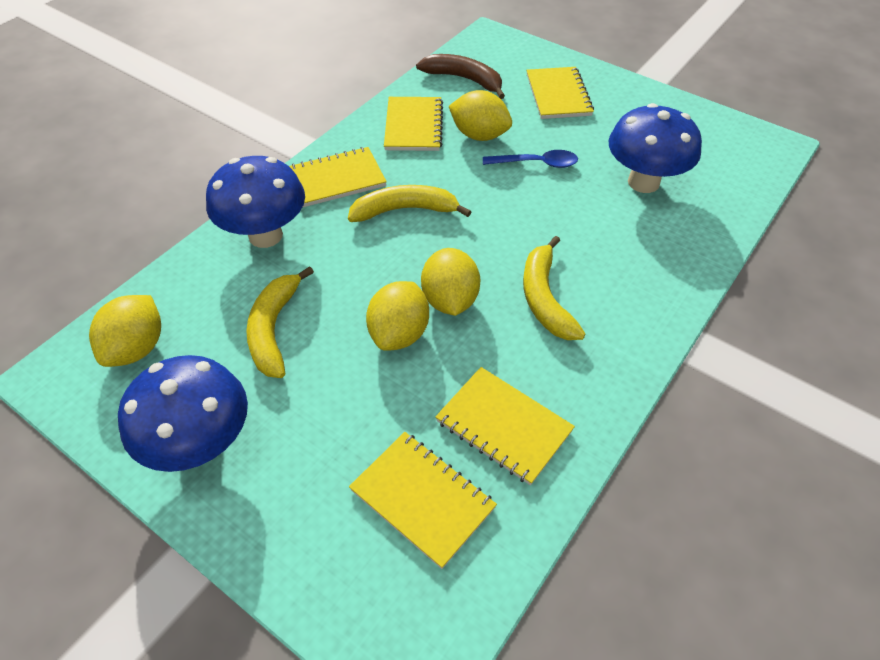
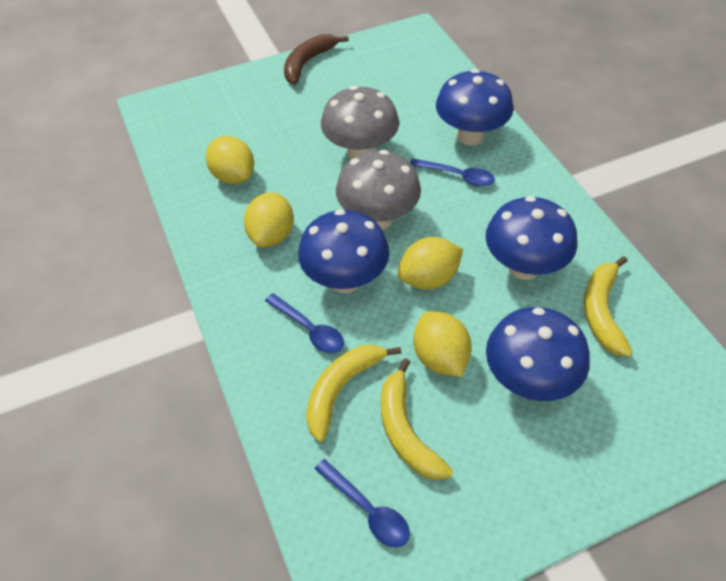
blue mushroom: 3 -> 4
blue spoon: 1 -> 3
grey mushroom: 0 -> 2
yellow notebook: 5 -> 0

